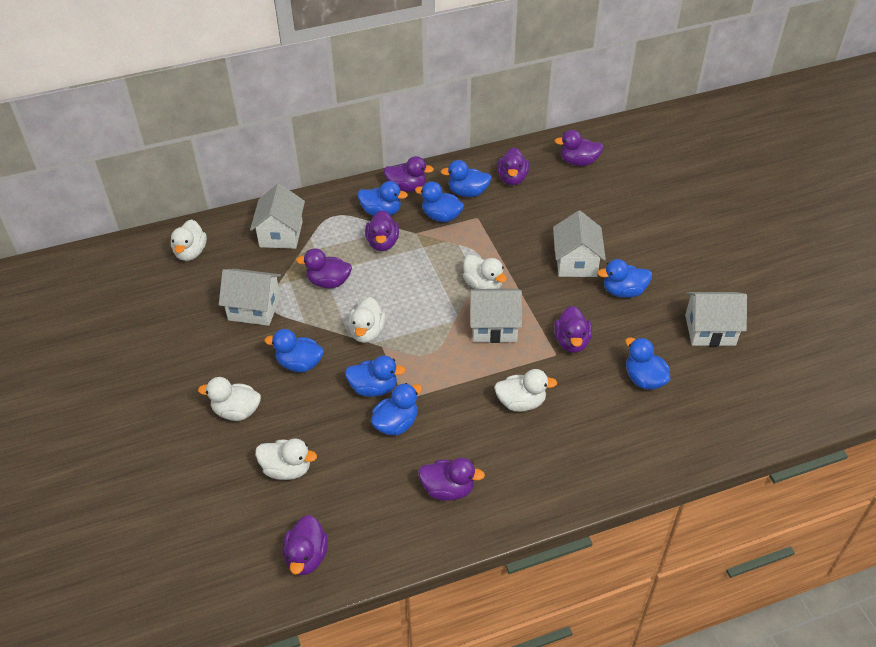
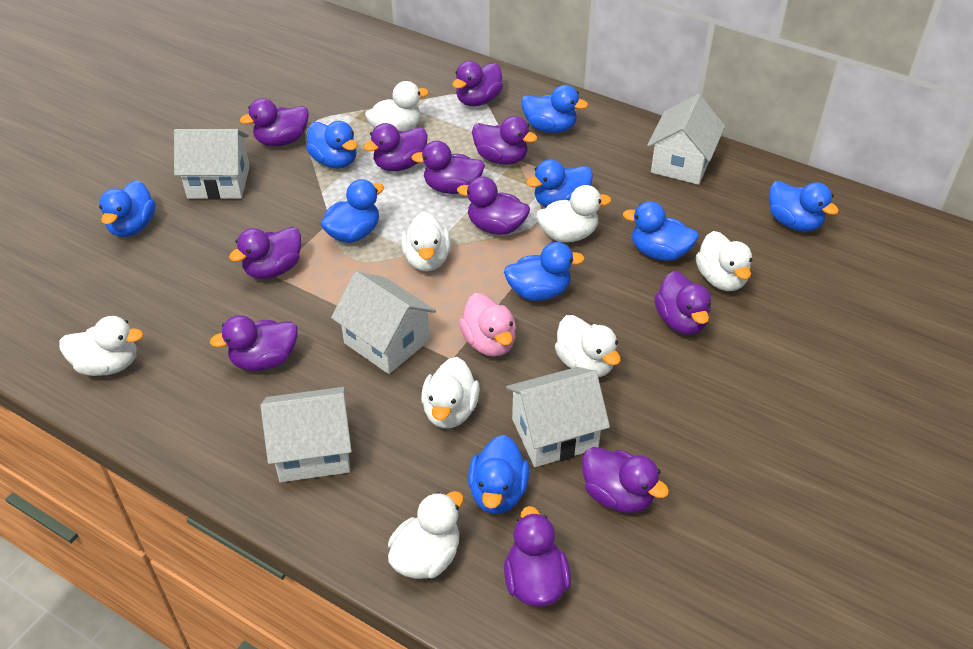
blue duck: 8 -> 9
pink duck: 0 -> 1
purple duck: 8 -> 11
white duck: 6 -> 8

